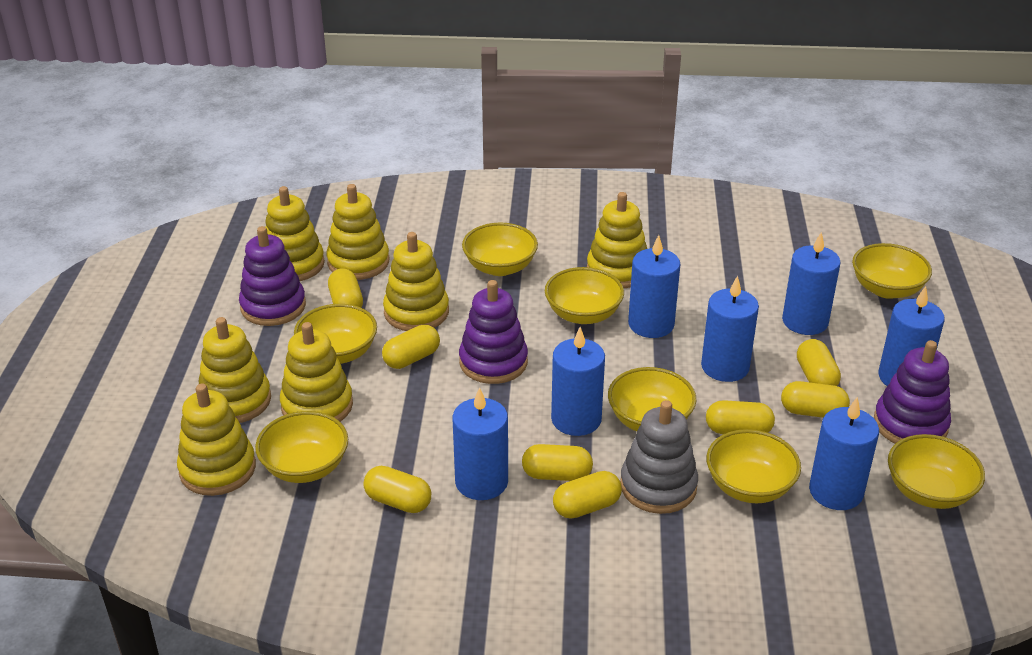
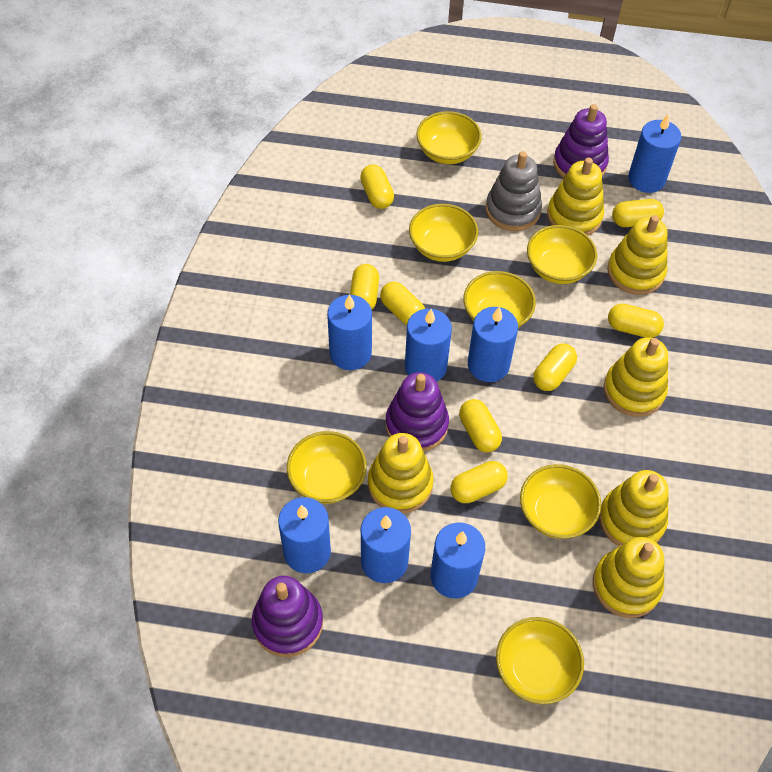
yellow bowl: 8 -> 7
yellow stacking toy: 7 -> 6

